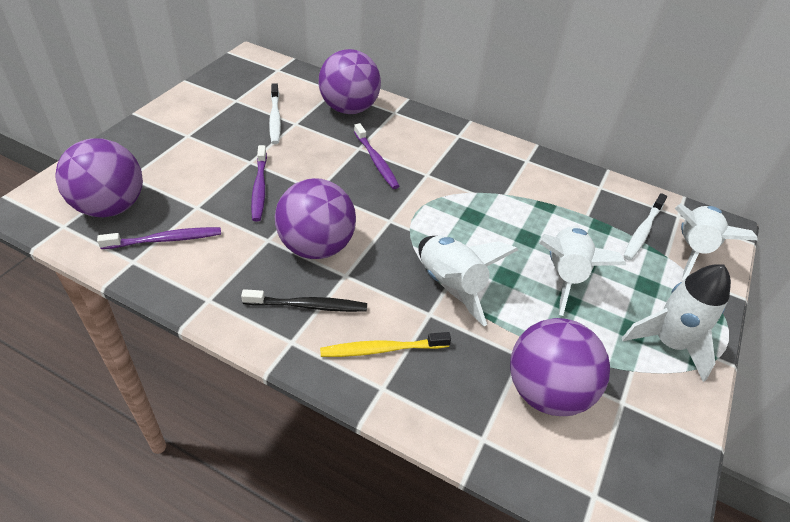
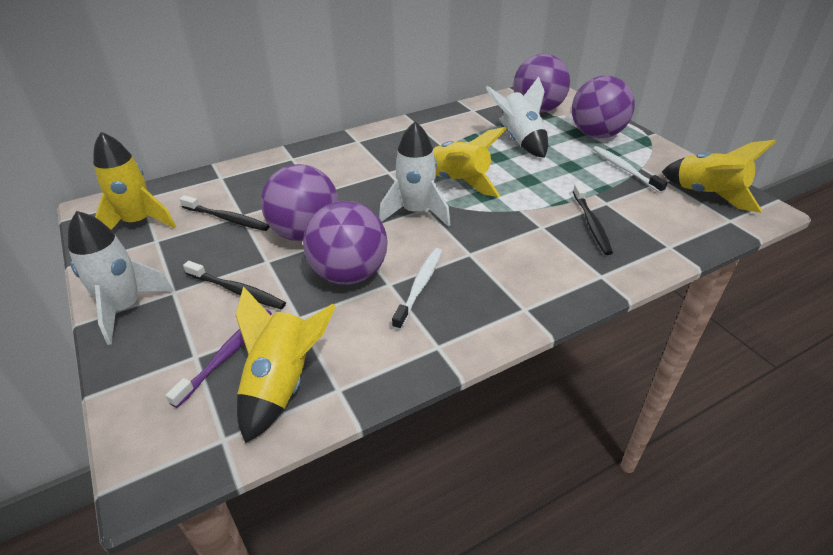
black toothbrush: 1 -> 3
purple toothbrush: 3 -> 1
white rocket: 4 -> 3
yellow rocket: 0 -> 4
yellow toothbrush: 1 -> 0

